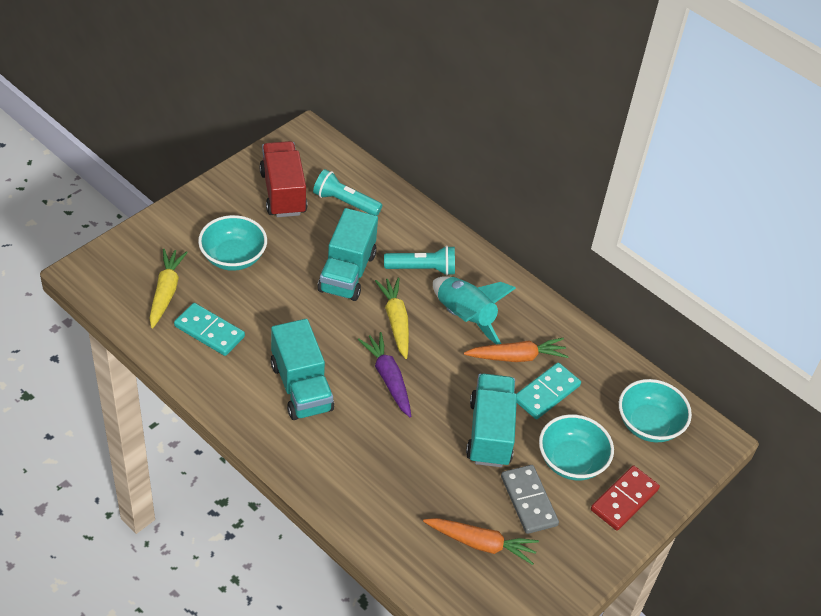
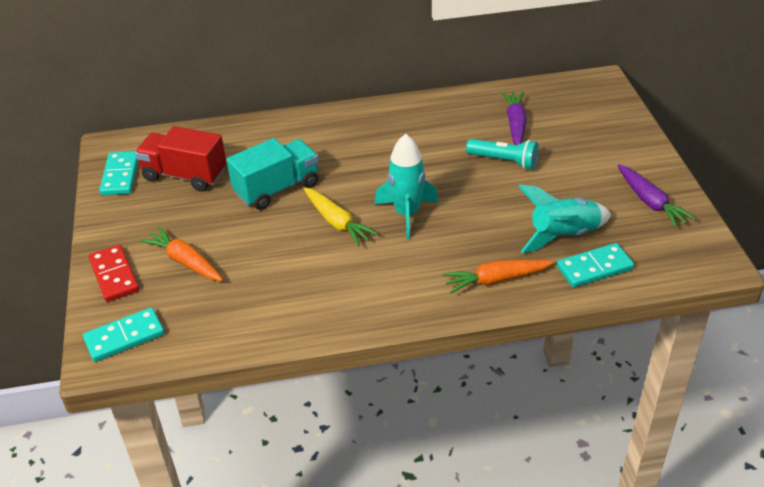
grey domino: 1 -> 0
purple carrot: 1 -> 2
turquoise bowl: 3 -> 0
turquoise domino: 2 -> 3
turquoise flashlight: 2 -> 1
turquoise rocket: 1 -> 2
turquoise truck: 3 -> 1
yellow carrot: 2 -> 1

